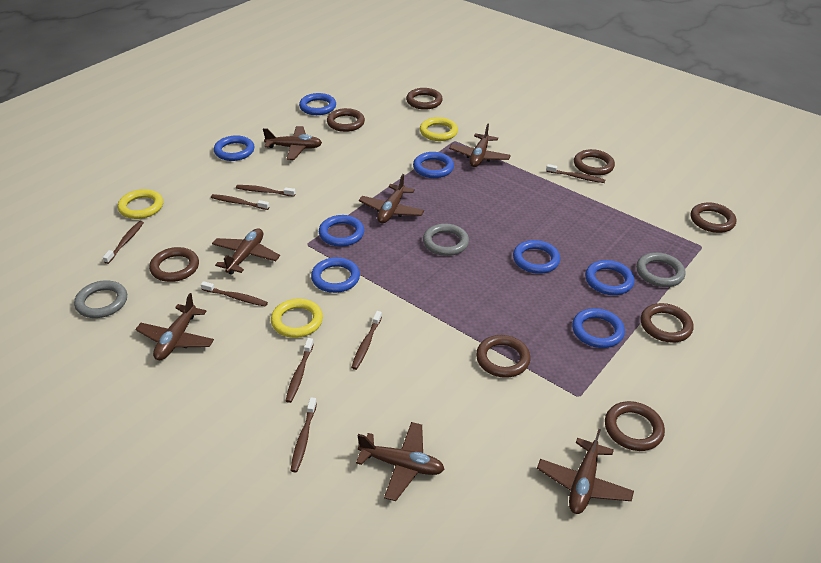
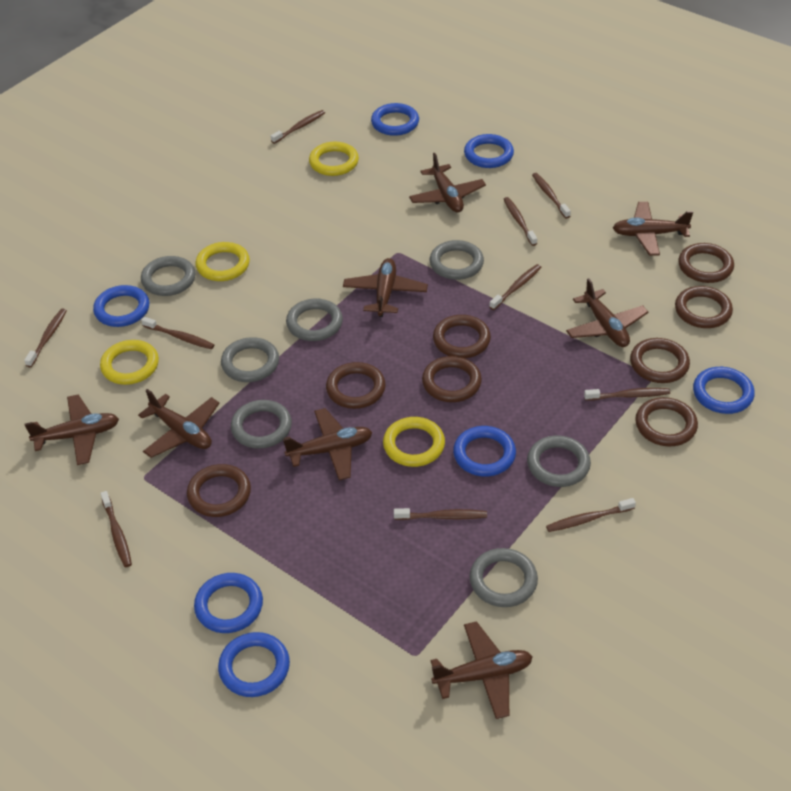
blue ring: 8 -> 7
brown plane: 7 -> 8
brown toothbrush: 8 -> 10
grey ring: 3 -> 7
yellow ring: 3 -> 4

